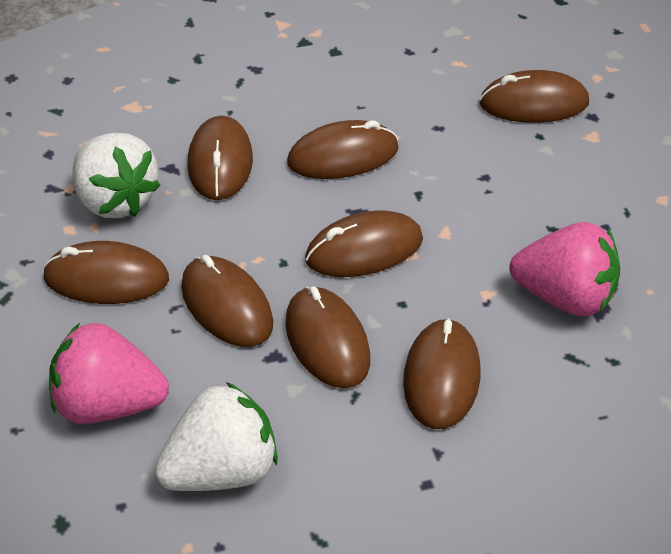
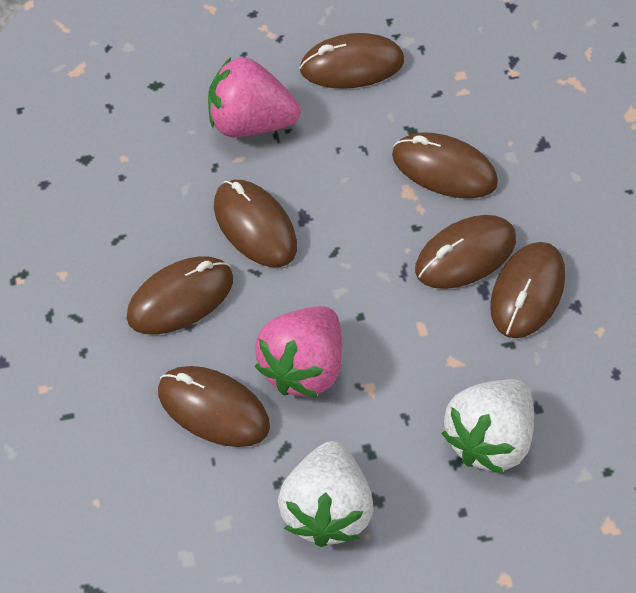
brown mouse: 8 -> 7

